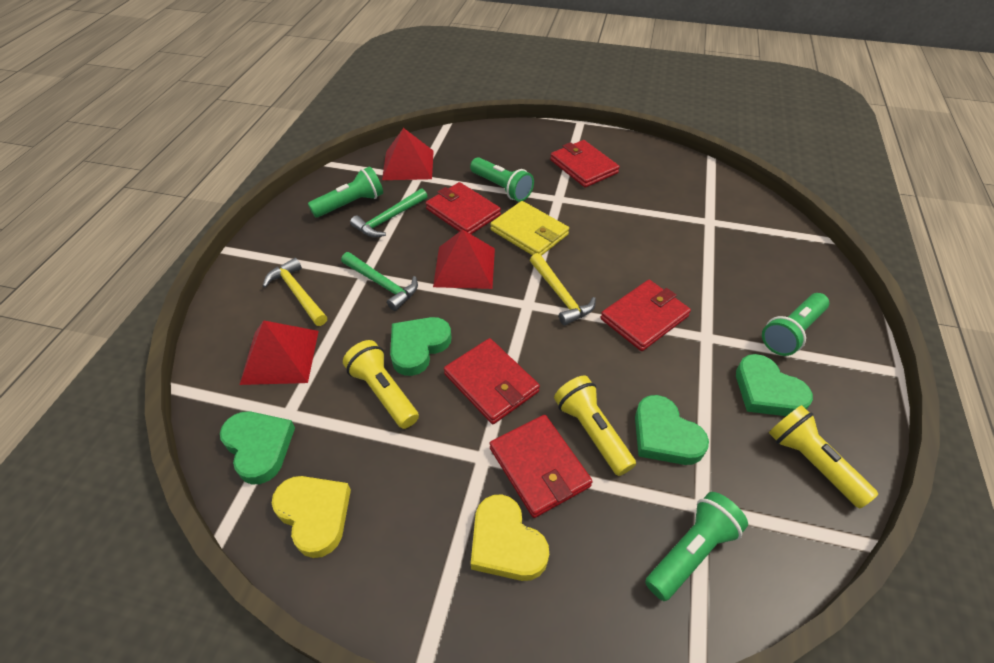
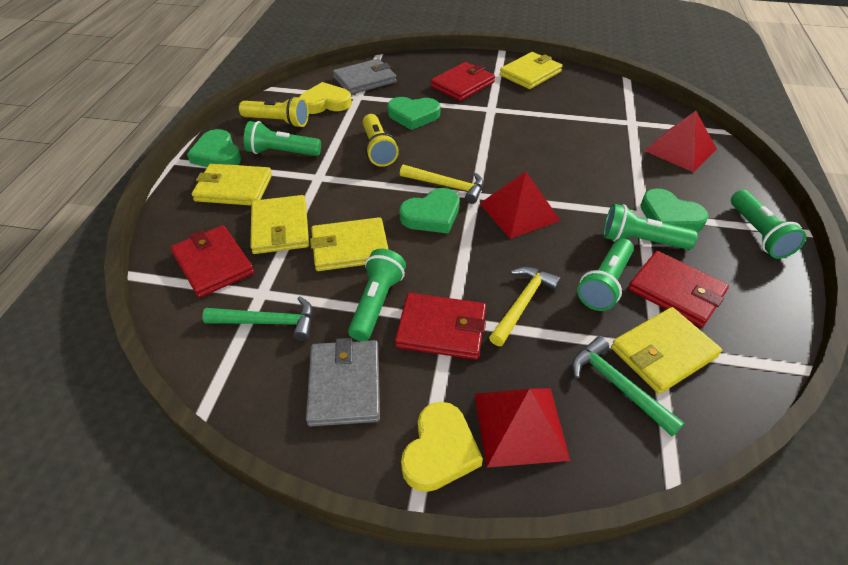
green flashlight: 4 -> 5
grey wallet: 0 -> 2
red wallet: 5 -> 4
yellow flashlight: 3 -> 2
yellow wallet: 1 -> 5

